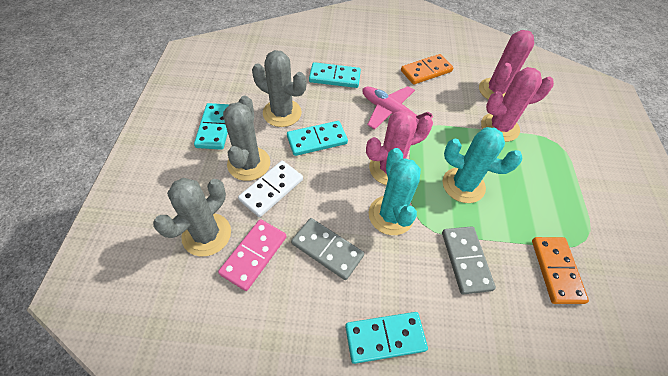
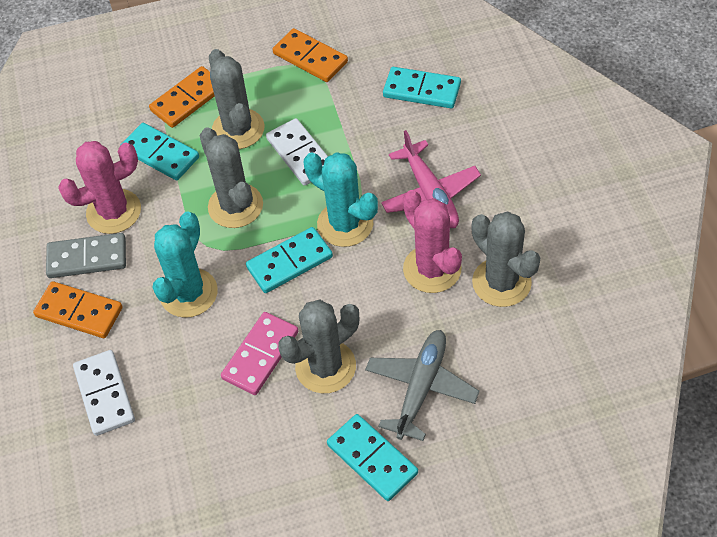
grey cactus: 3 -> 4
grey domino: 2 -> 1
grey plane: 0 -> 1
orange domino: 2 -> 3
pink cactus: 3 -> 2
white domino: 1 -> 2

